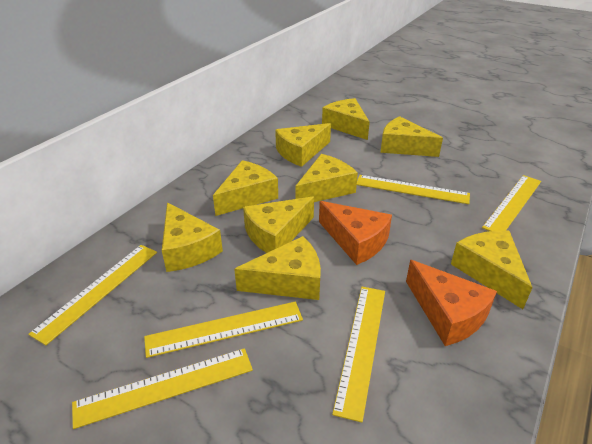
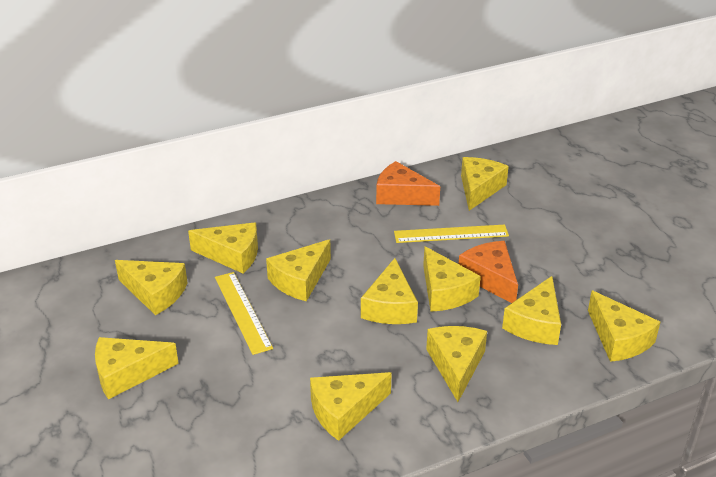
yellow cheese: 9 -> 11
yellow ruler: 6 -> 2

